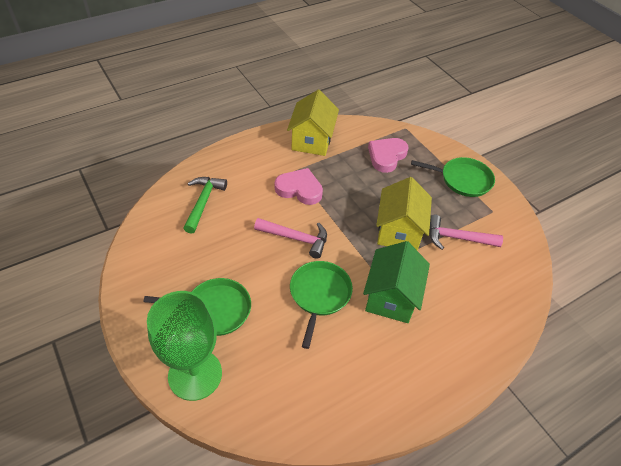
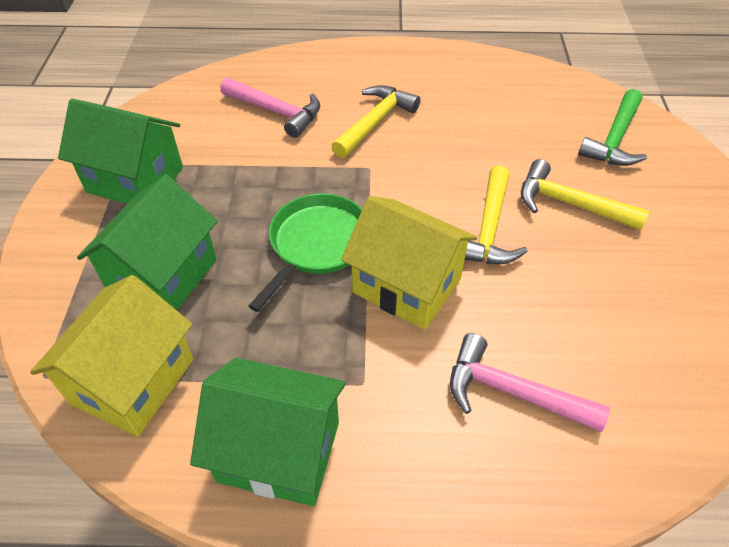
green goblet: 1 -> 0
green house: 1 -> 3
green pan: 3 -> 1
pink heart: 2 -> 0
yellow hammer: 0 -> 3

